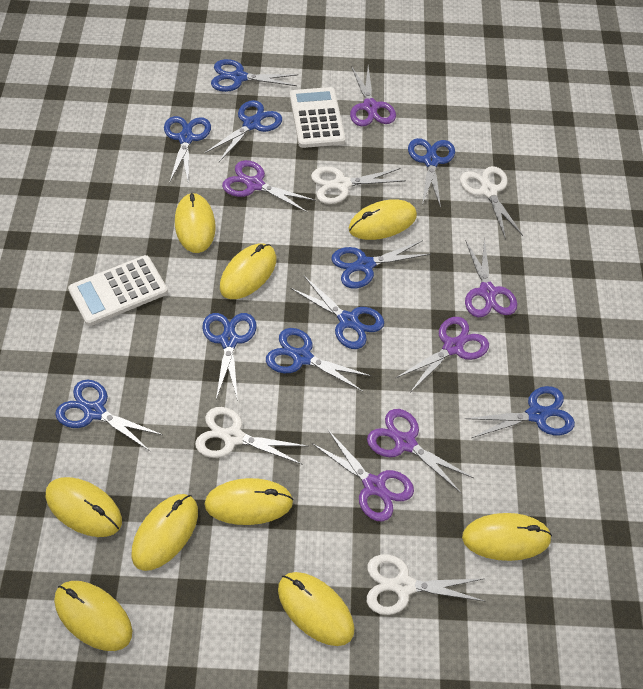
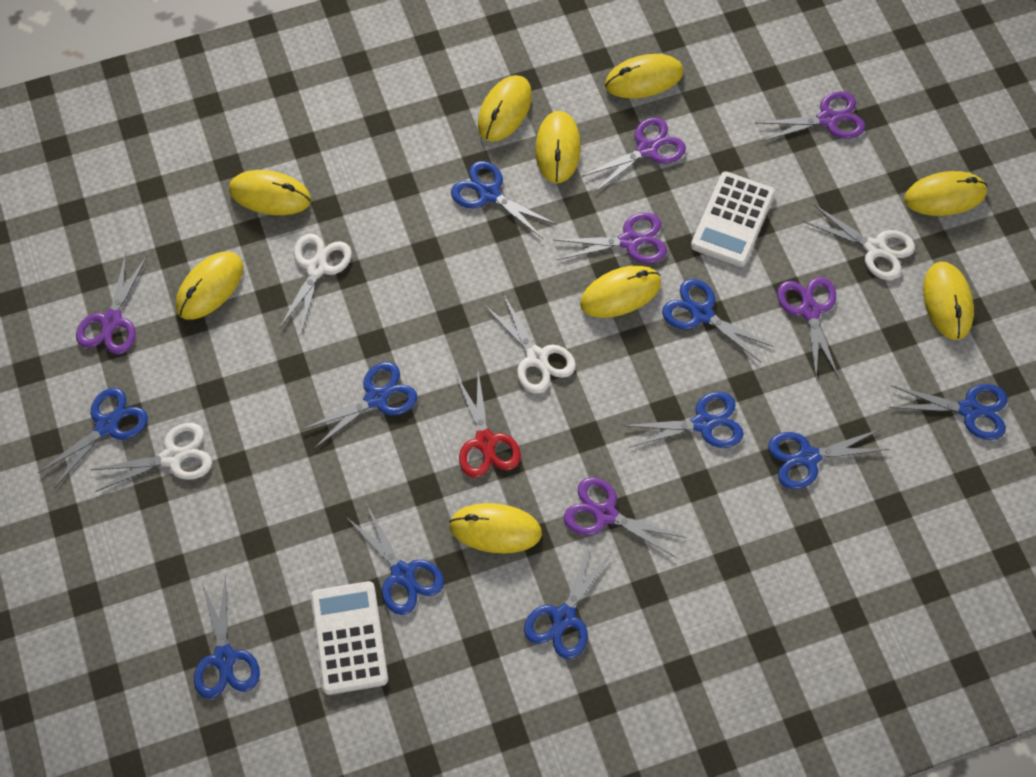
red scissors: 0 -> 1

